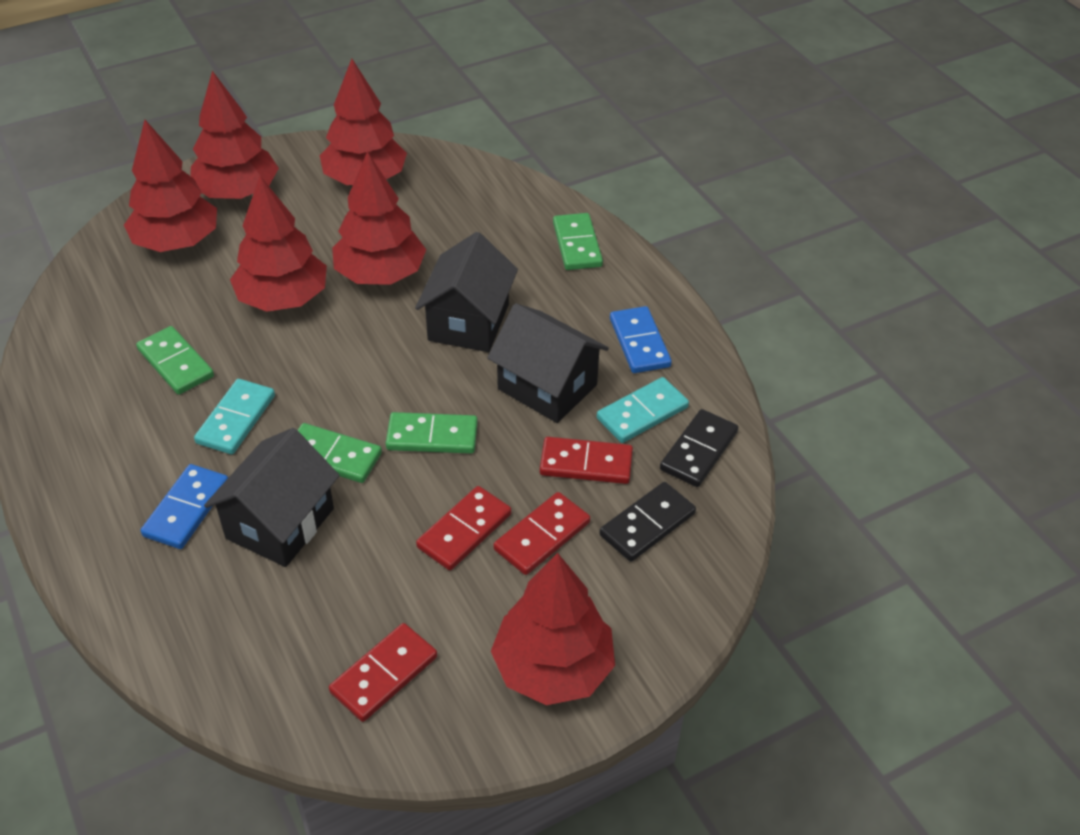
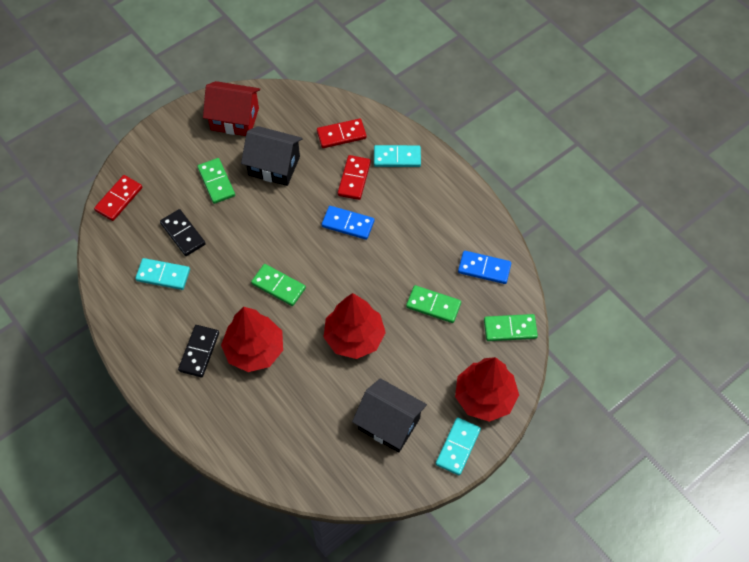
black house: 3 -> 2
red domino: 4 -> 3
red house: 0 -> 1
red tree: 6 -> 3
turquoise domino: 2 -> 3

